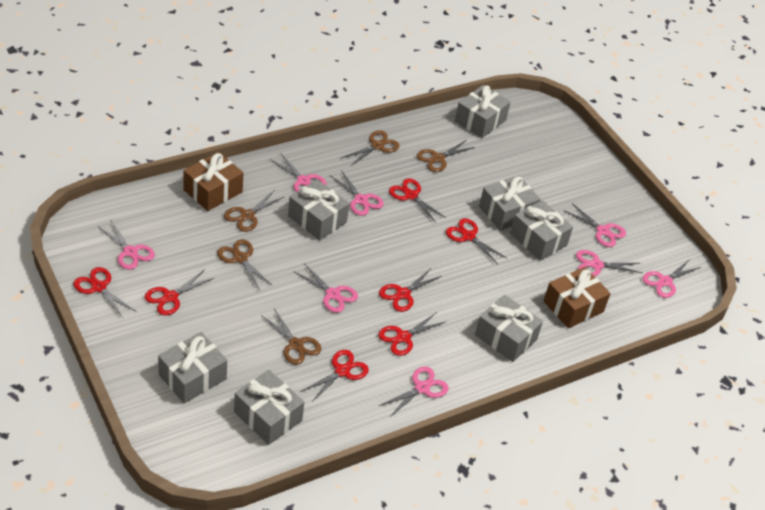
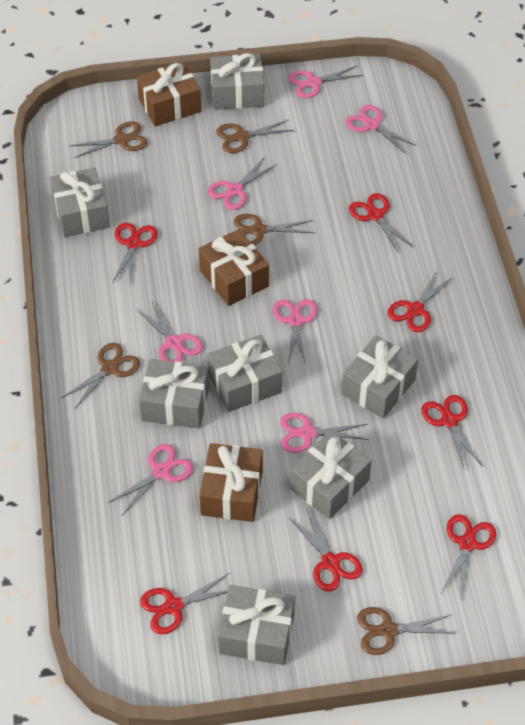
brown gift: 2 -> 3
pink scissors: 8 -> 7

